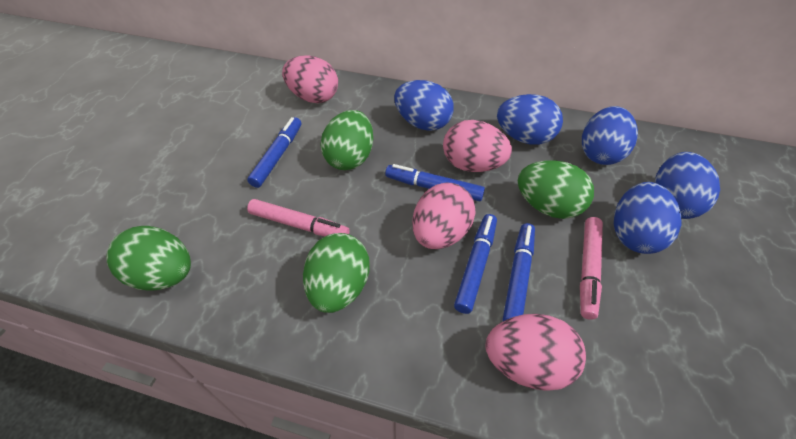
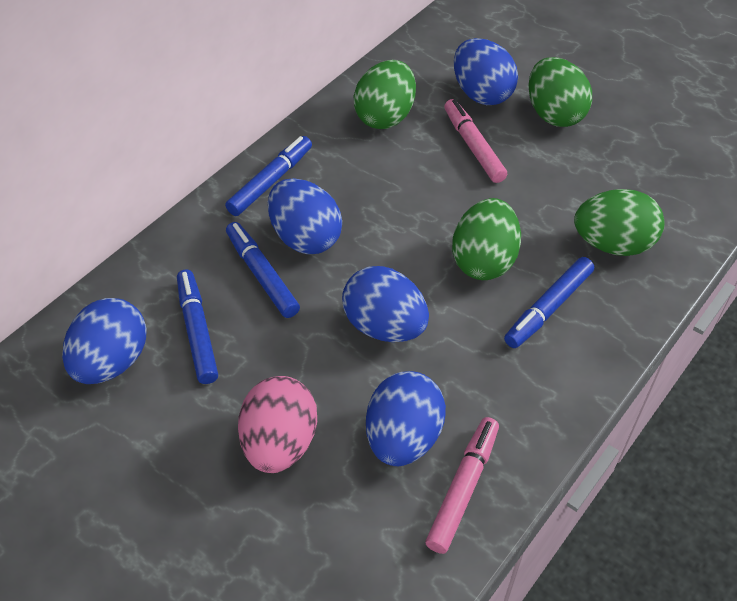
pink egg: 4 -> 1

